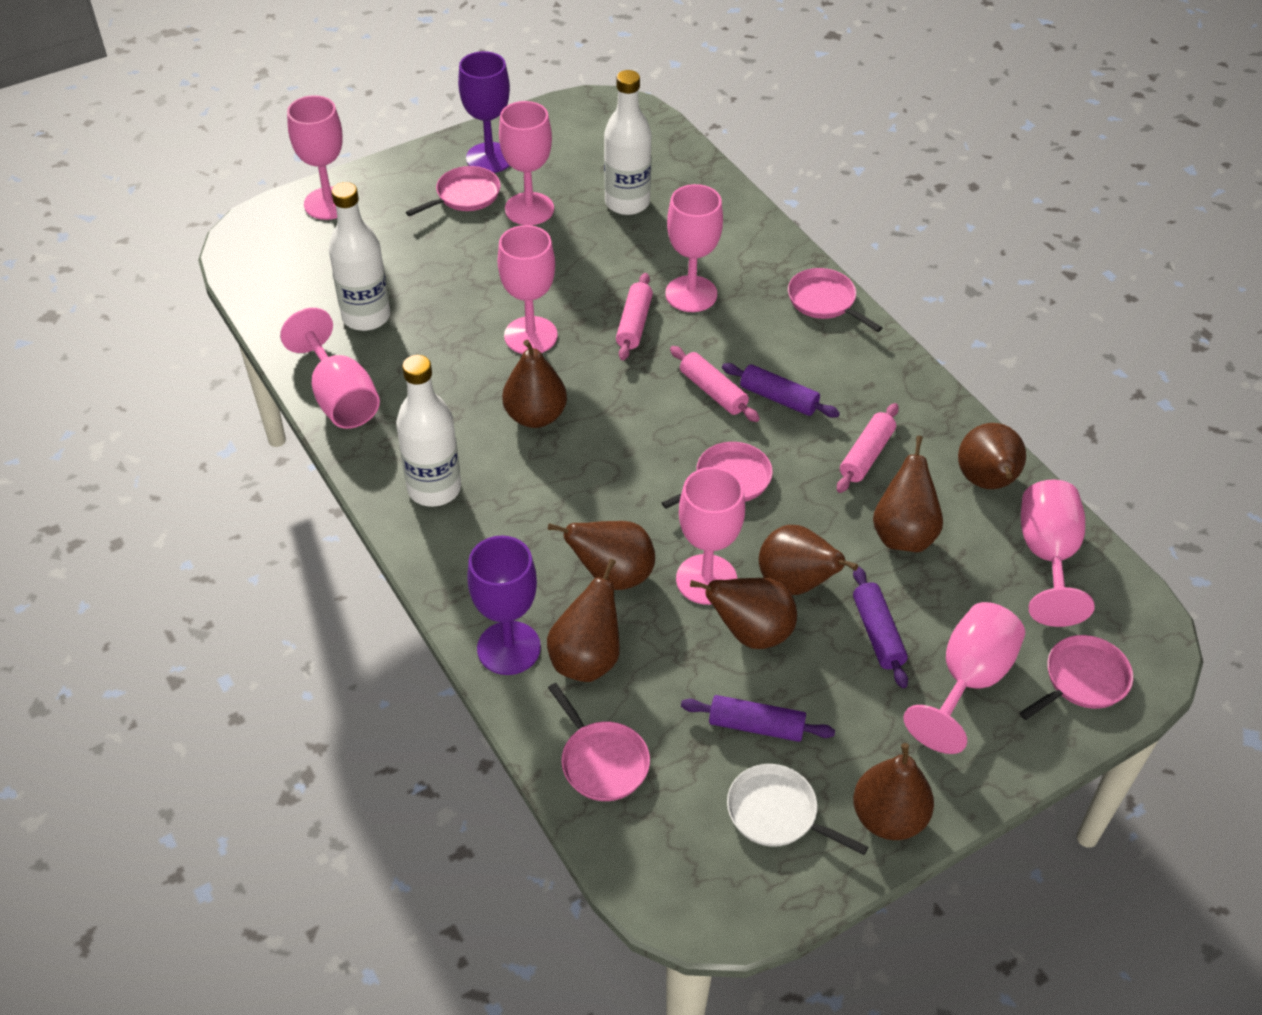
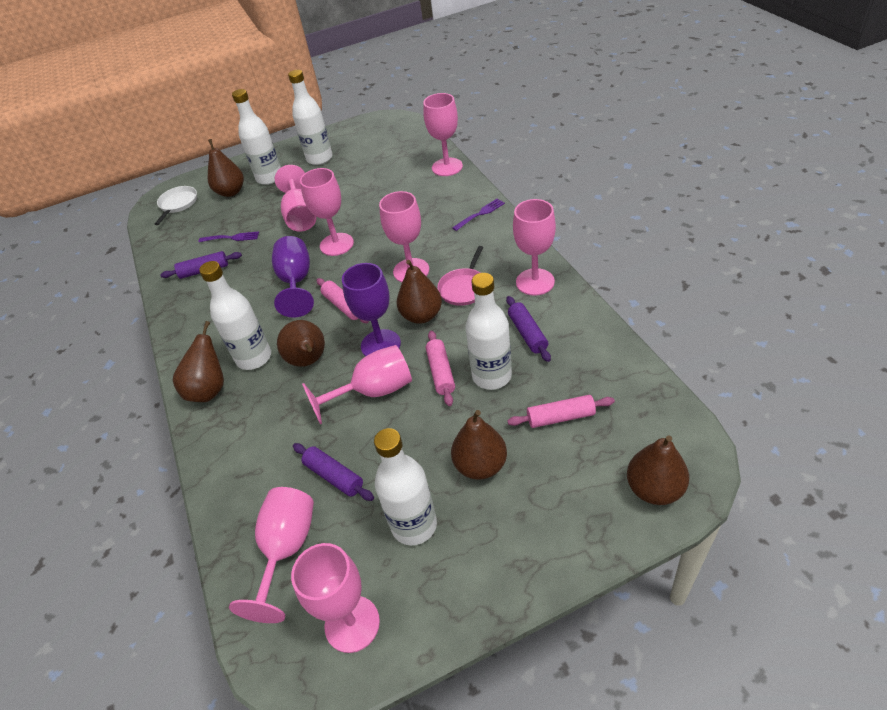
brown pear: 8 -> 6
pink pan: 5 -> 1
purple fork: 0 -> 2
white bottle: 3 -> 5

